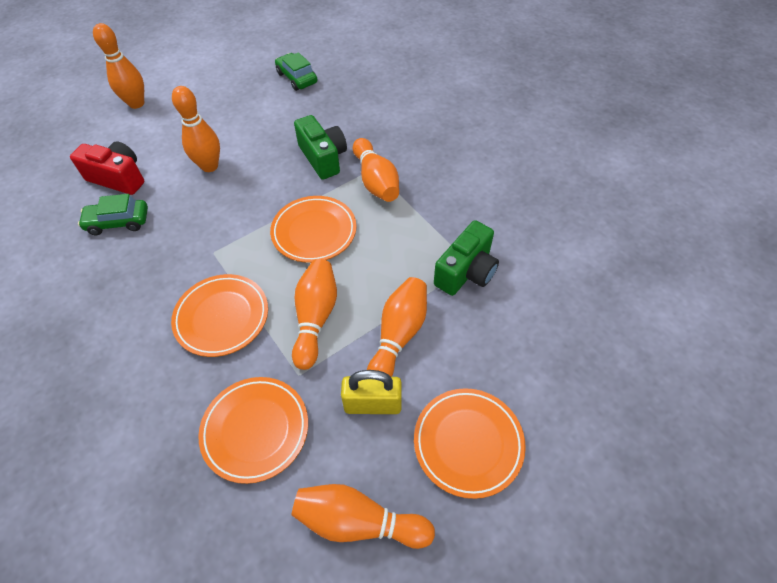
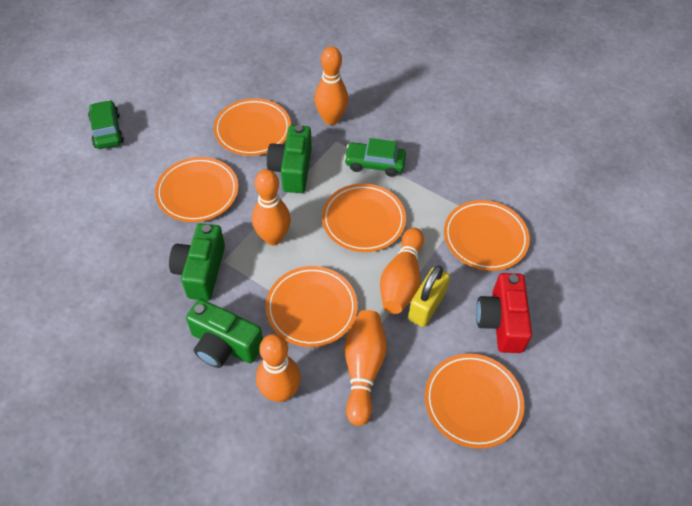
green camera: 2 -> 3
orange bowling pin: 6 -> 5
orange plate: 4 -> 6

